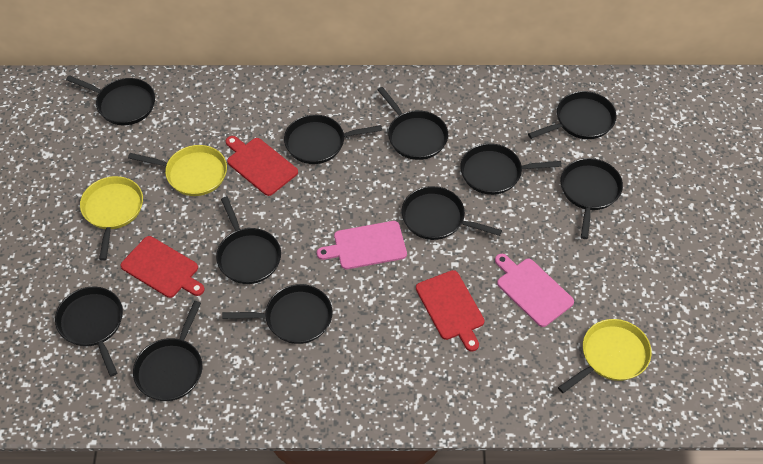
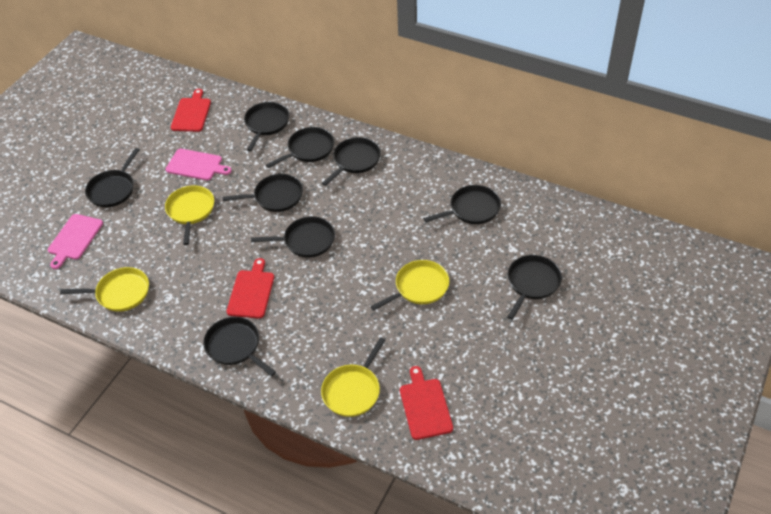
black pan: 11 -> 9
yellow pan: 3 -> 4

